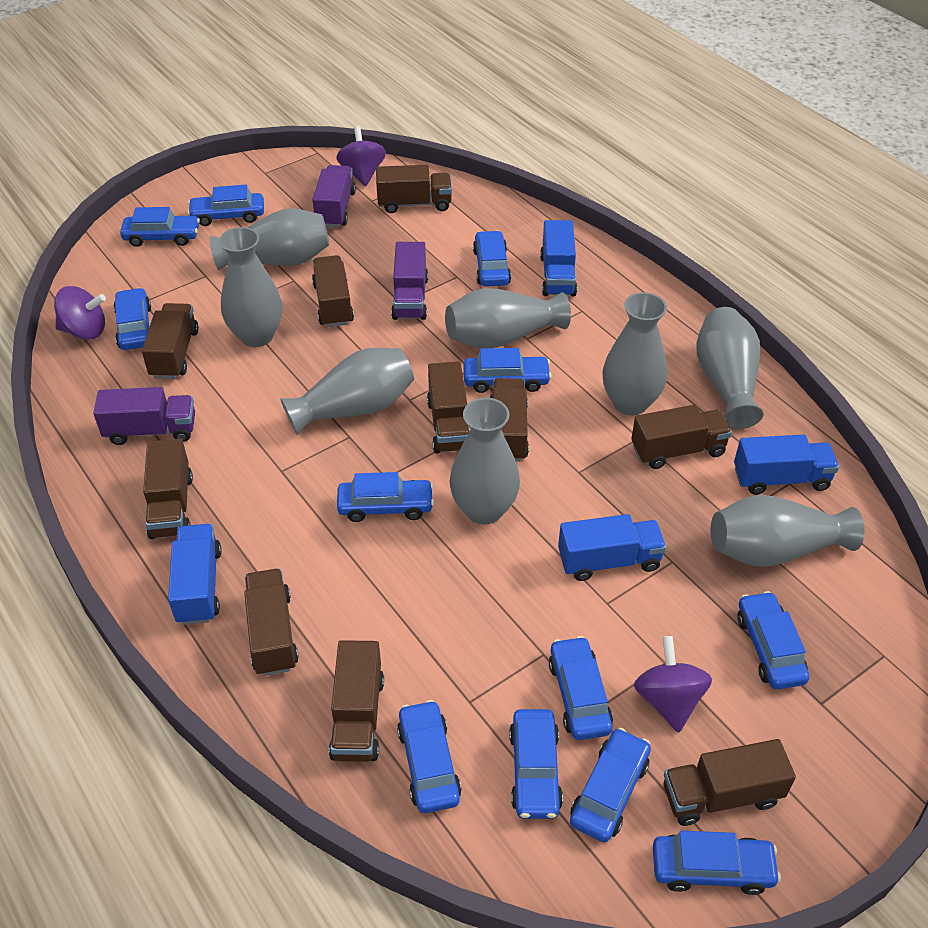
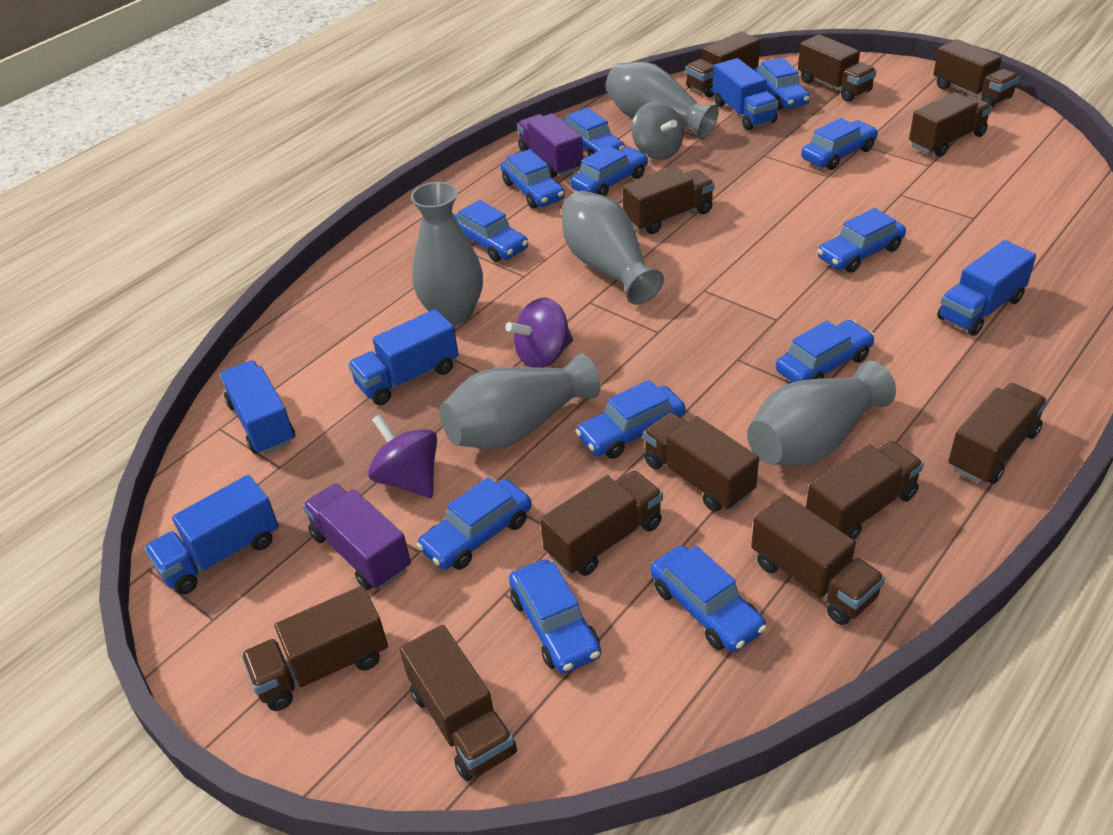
blue truck: 4 -> 5
brown truck: 10 -> 12
grey spinning top: 0 -> 1
grey vase: 8 -> 5
purple spinning top: 3 -> 2
purple truck: 3 -> 2

